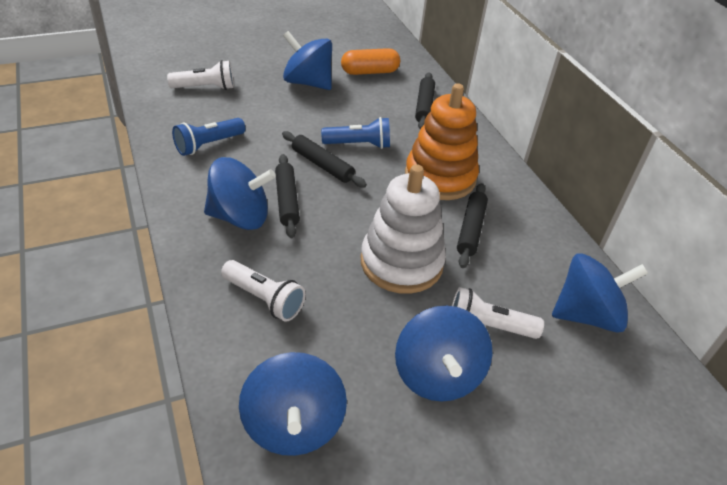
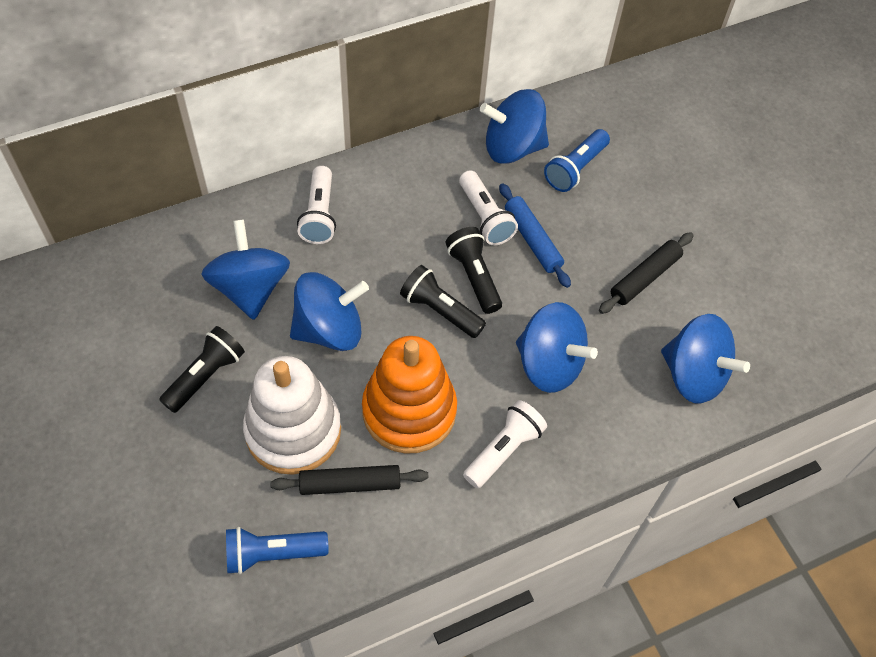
black flashlight: 0 -> 3
black rolling pin: 4 -> 2
blue rolling pin: 0 -> 1
orange capsule: 1 -> 0

